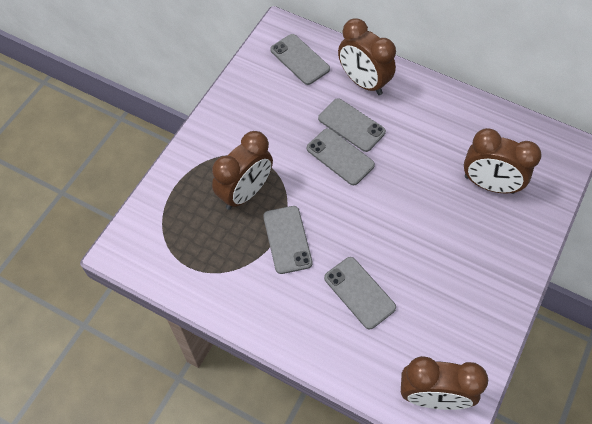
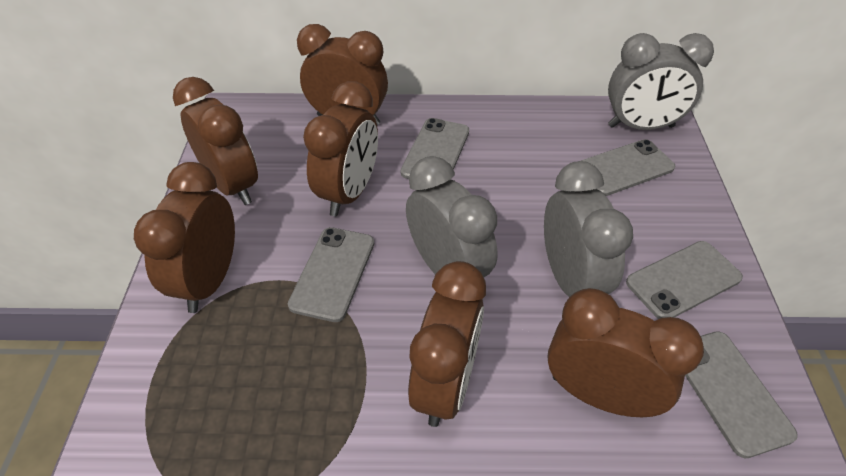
brown clock: 4 -> 6
grey clock: 0 -> 3

